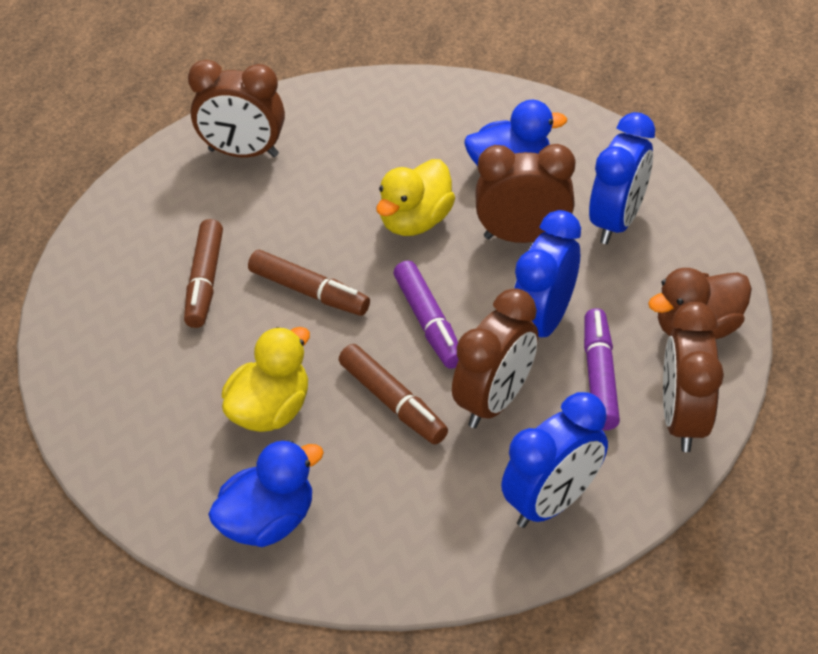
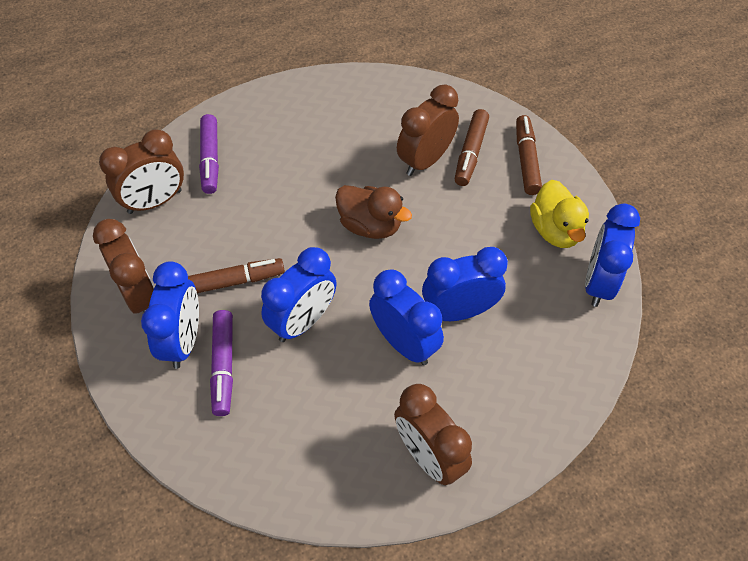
blue clock: 3 -> 5
blue duck: 2 -> 0
yellow duck: 2 -> 1

